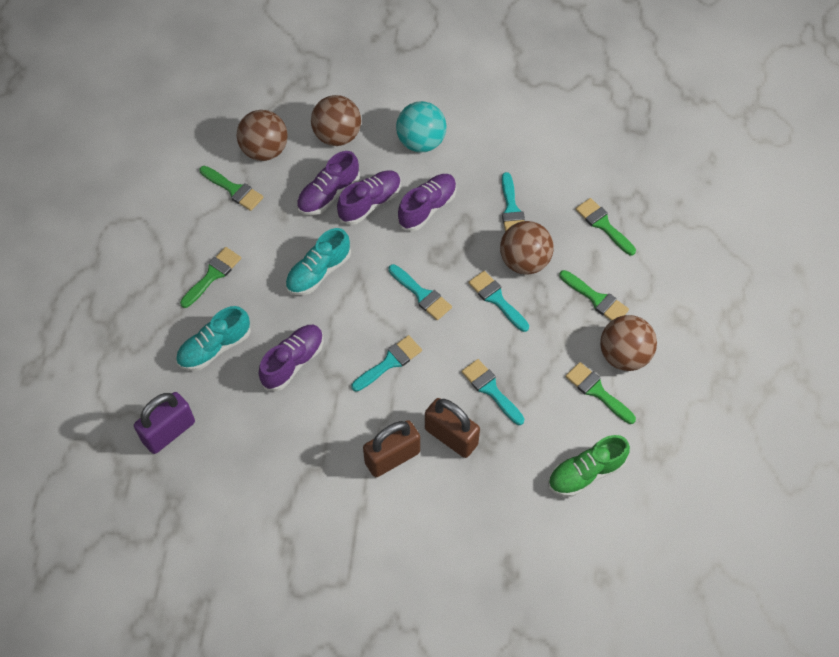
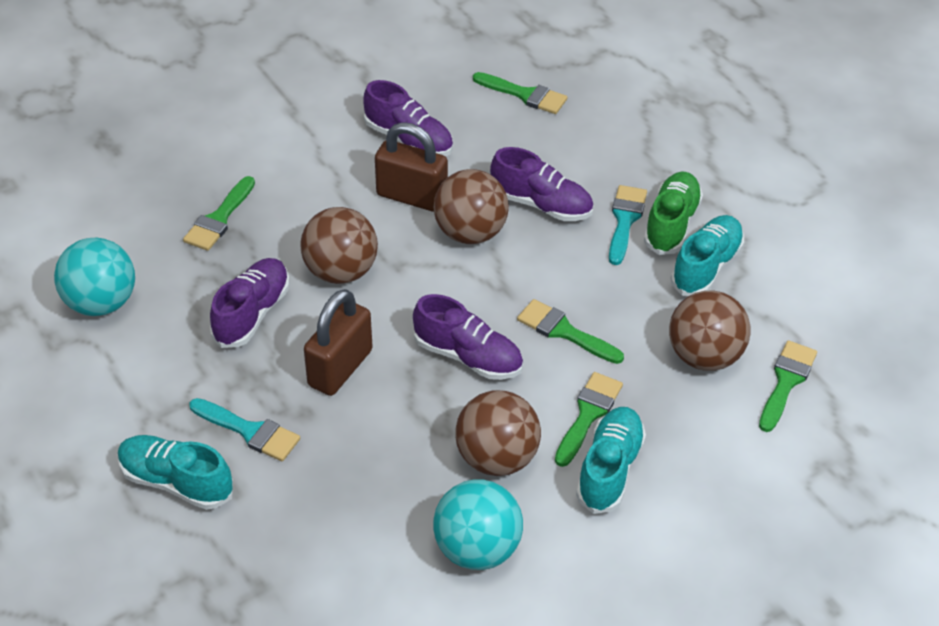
purple padlock: 1 -> 0
turquoise ball: 1 -> 2
turquoise brush: 5 -> 2
turquoise shoe: 2 -> 3

